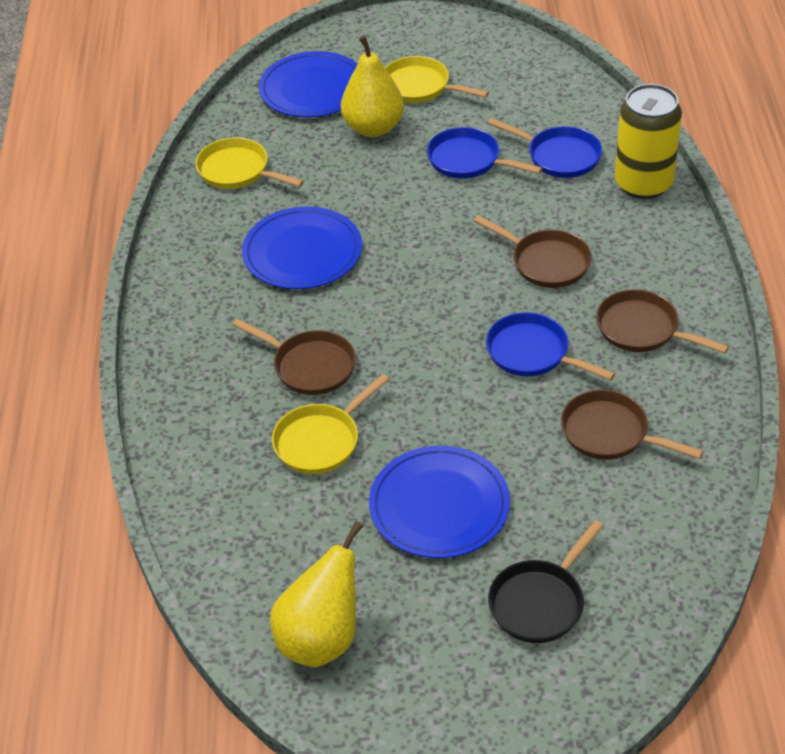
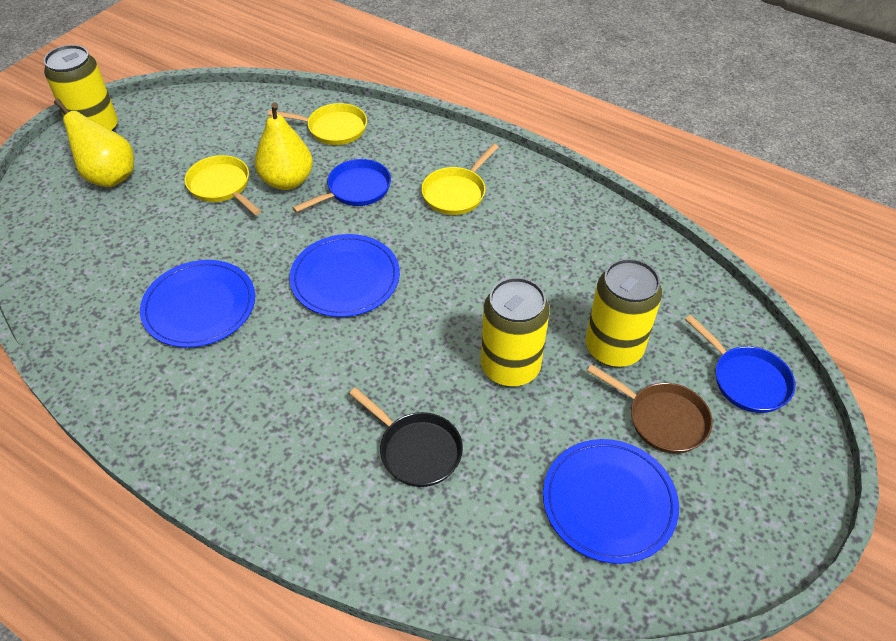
blue pan: 3 -> 2
brown pan: 4 -> 1
yellow can: 1 -> 3

